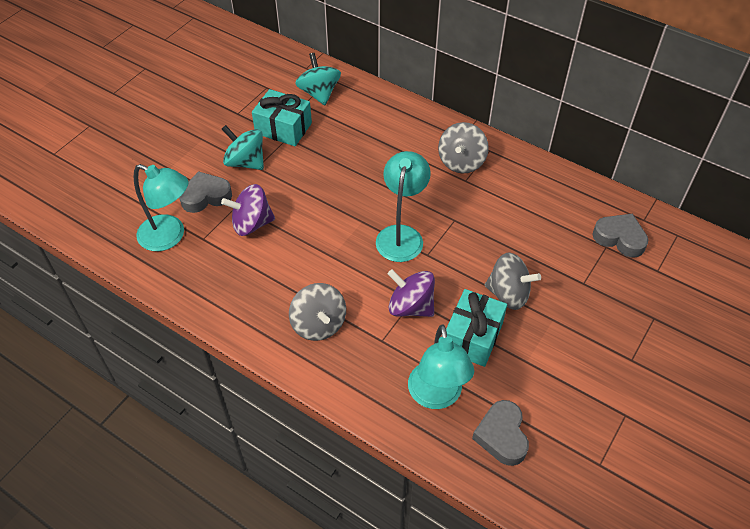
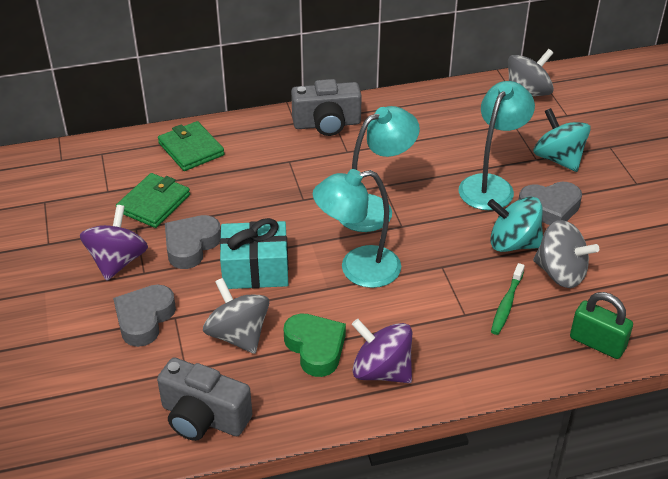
green heart: 0 -> 1
green padlock: 0 -> 1
green toothbrush: 0 -> 1
green wallet: 0 -> 2
grey camera: 0 -> 2
turquoise gift: 2 -> 1

